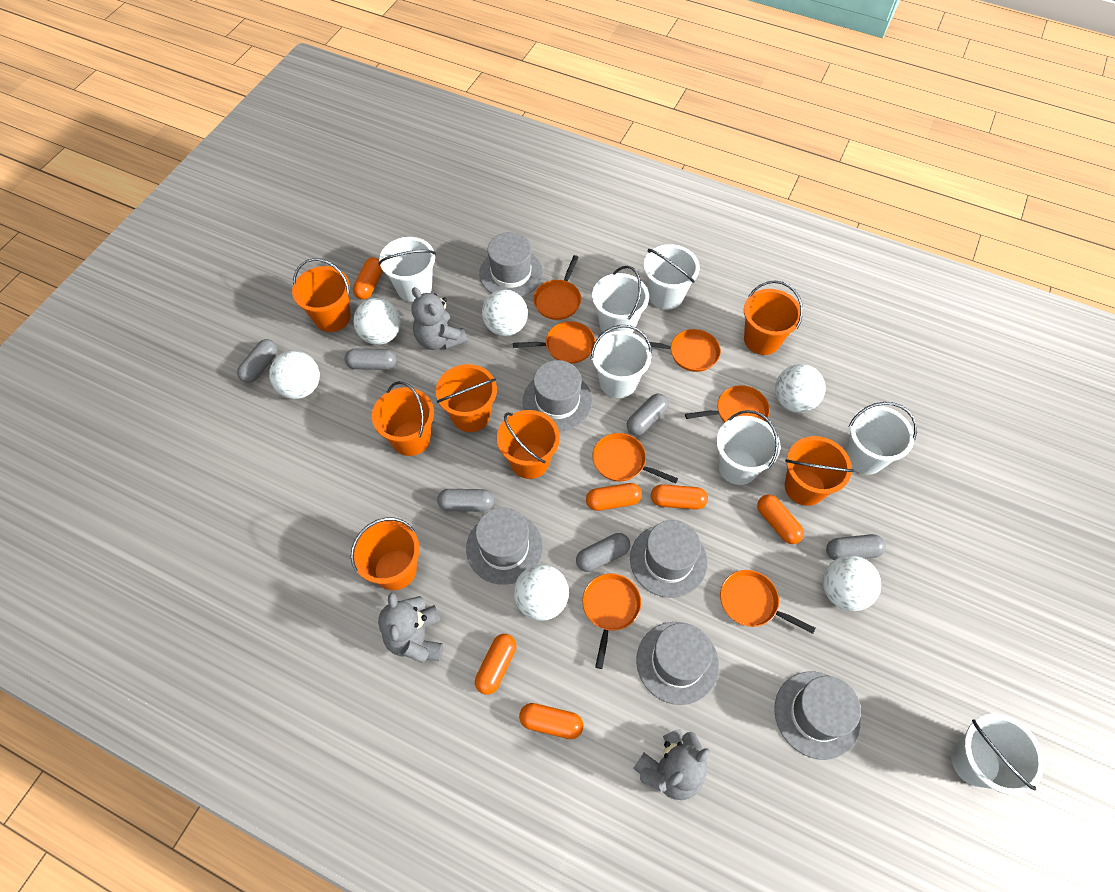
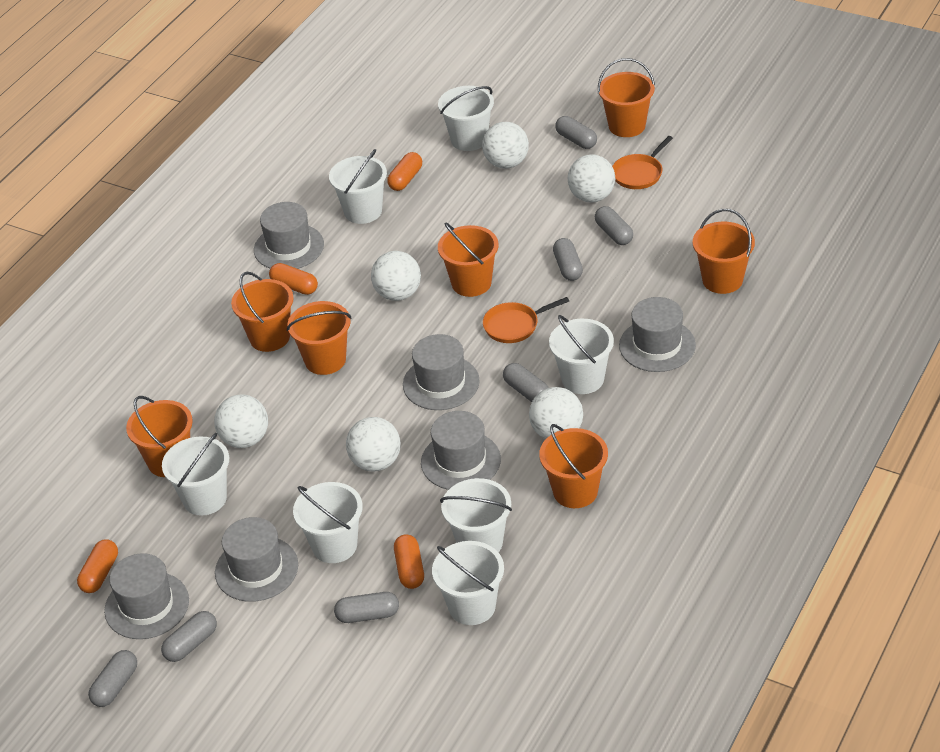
grey capsule: 6 -> 7
grey teddy bear: 3 -> 0
orange capsule: 6 -> 4
orange pan: 7 -> 2

